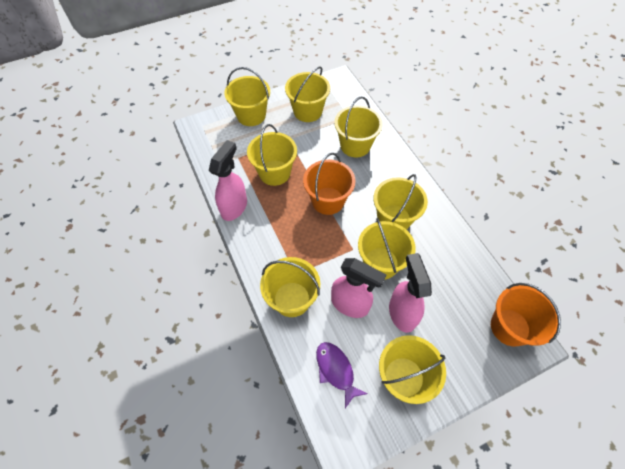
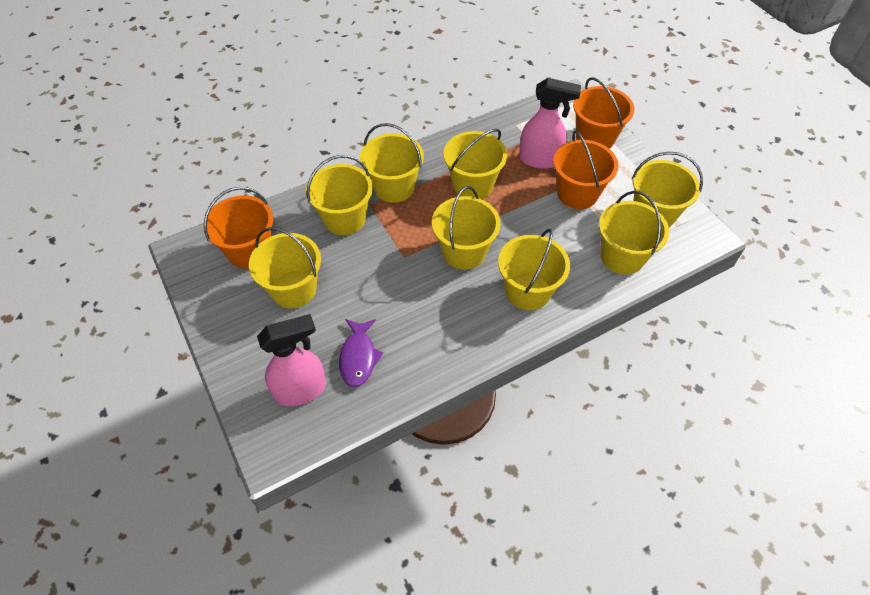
orange bucket: 2 -> 3
pink spray bottle: 3 -> 2

